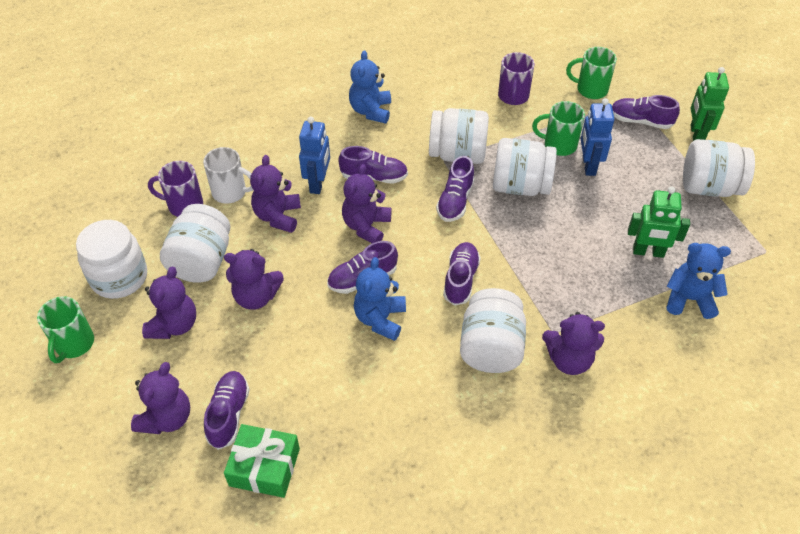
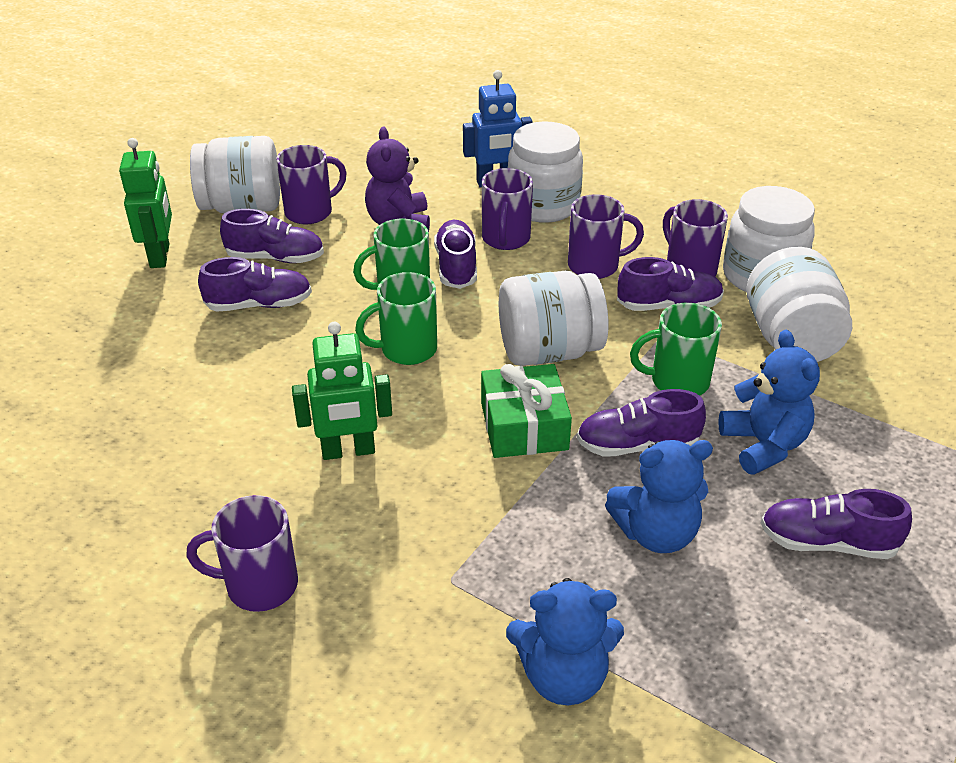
blue robot: 2 -> 1
purple mug: 2 -> 5
purple teddy bear: 6 -> 1
white jar: 6 -> 5
white mug: 1 -> 0

